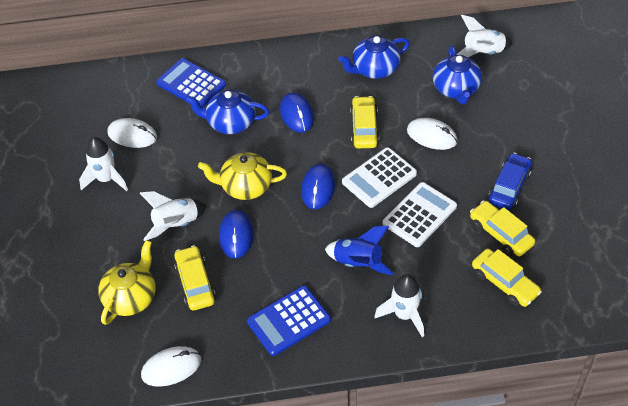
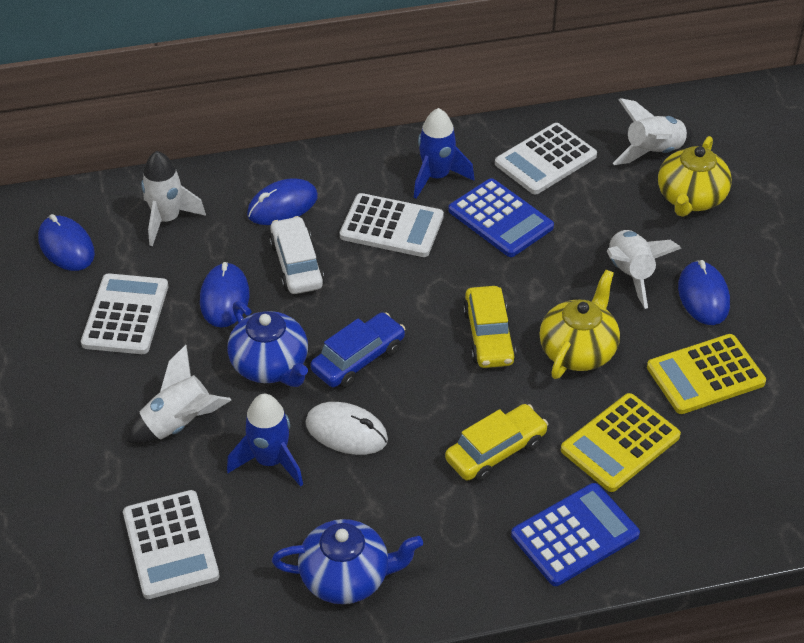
blue mouse: 3 -> 4
blue rocket: 1 -> 2
blue teapot: 3 -> 2
white calculator: 2 -> 4
white car: 0 -> 1
white mouse: 3 -> 1
yellow calculator: 0 -> 2
yellow car: 4 -> 2

